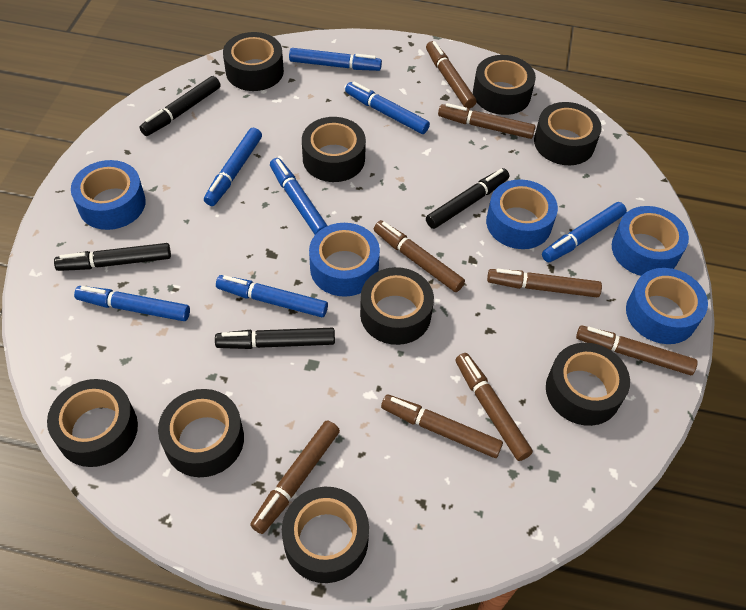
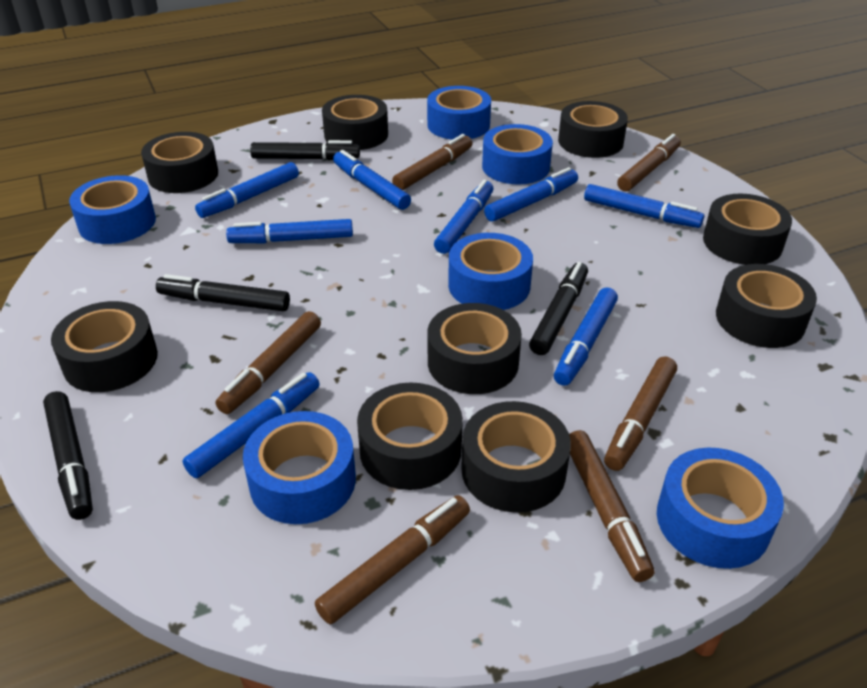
blue marker: 7 -> 8
blue tape: 5 -> 6
brown marker: 8 -> 6

